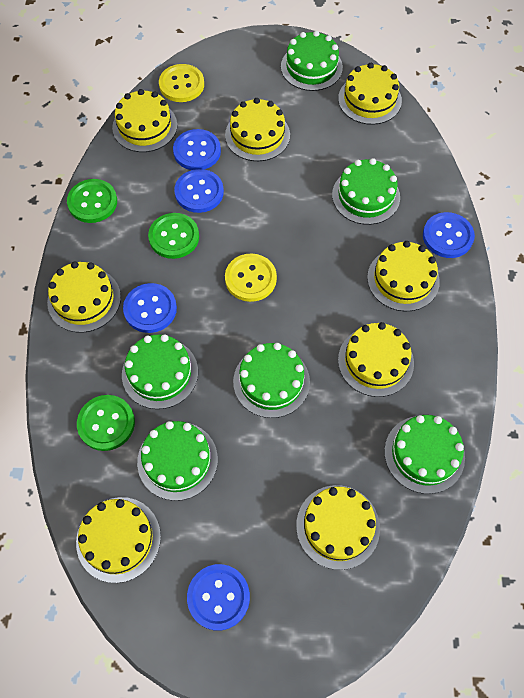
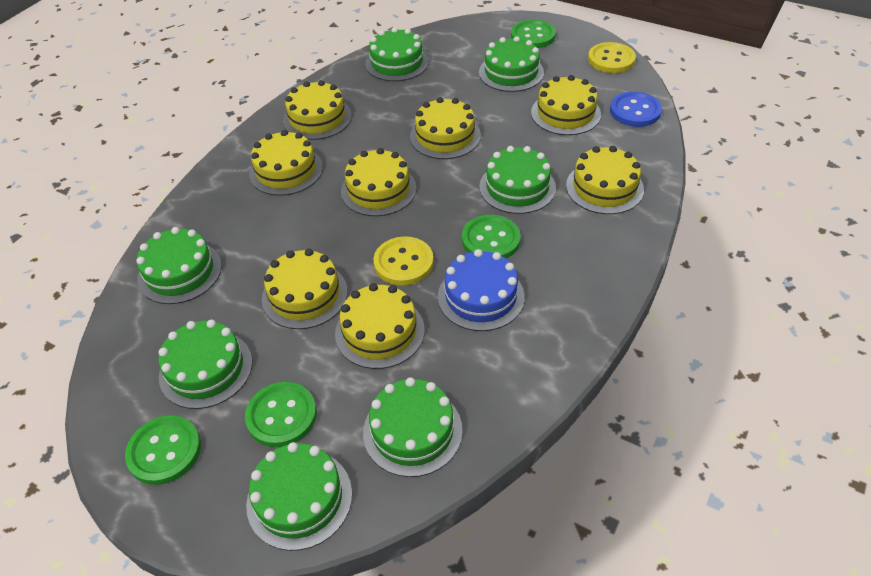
blue button: 5 -> 1
blue cake: 0 -> 1
green button: 3 -> 4
green cake: 6 -> 7

